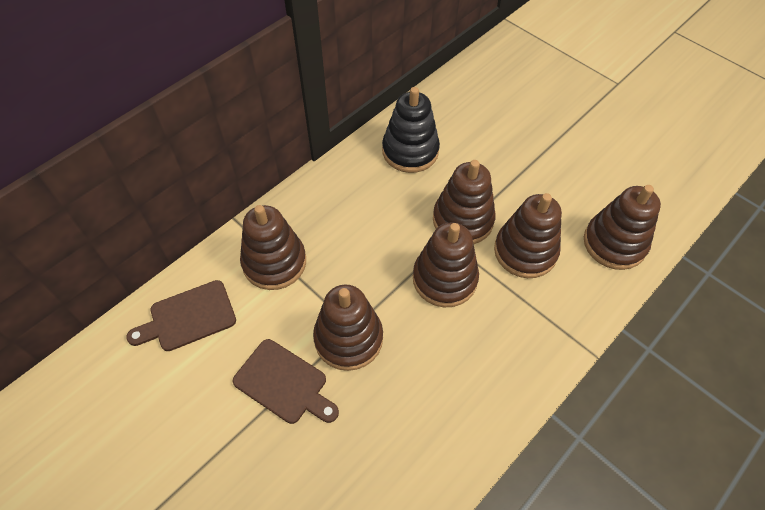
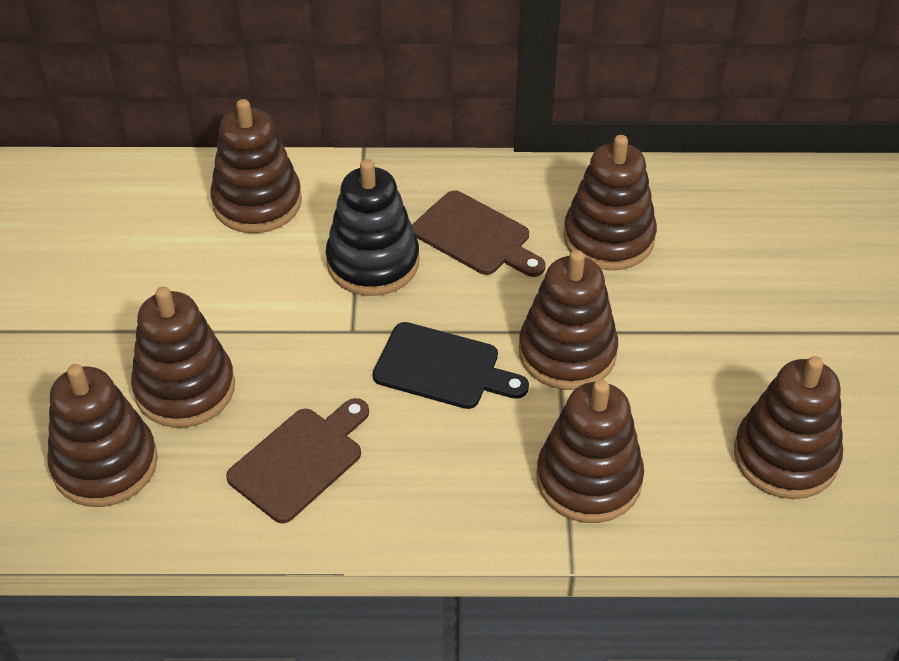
black cutting board: 0 -> 1
brown stacking toy: 6 -> 7

